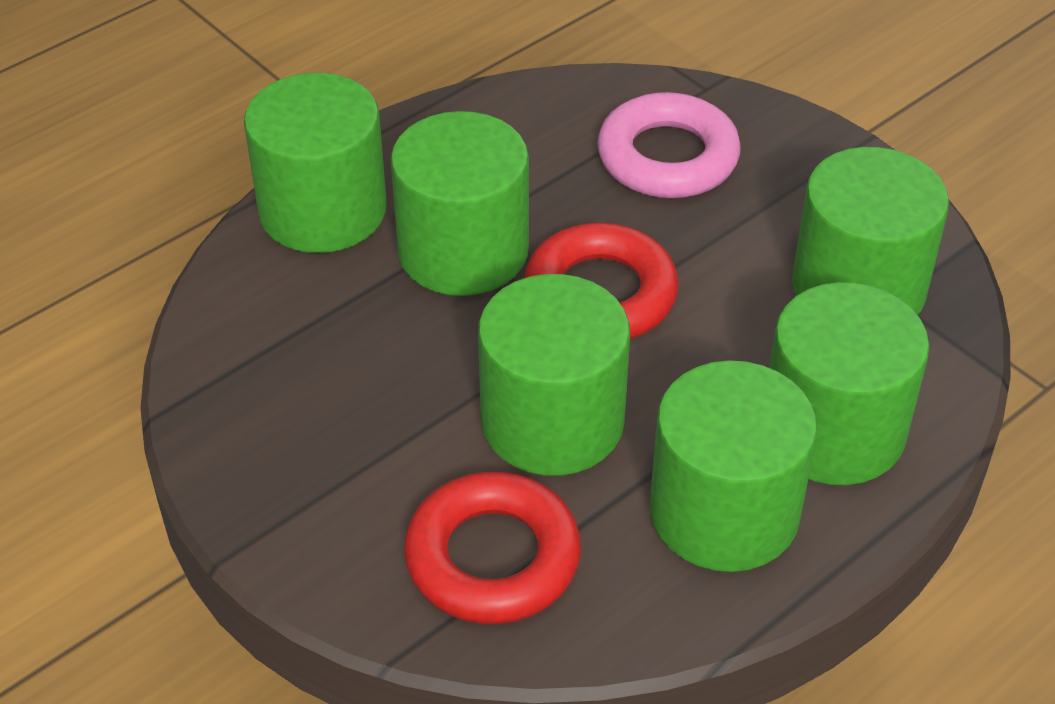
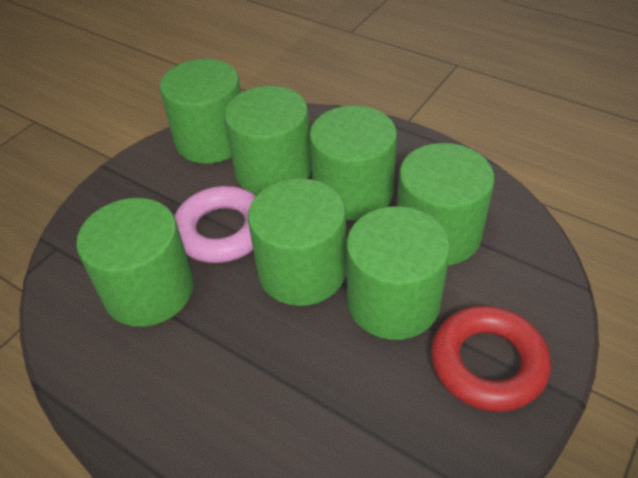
green cylinder: 6 -> 7
red ring: 2 -> 1

